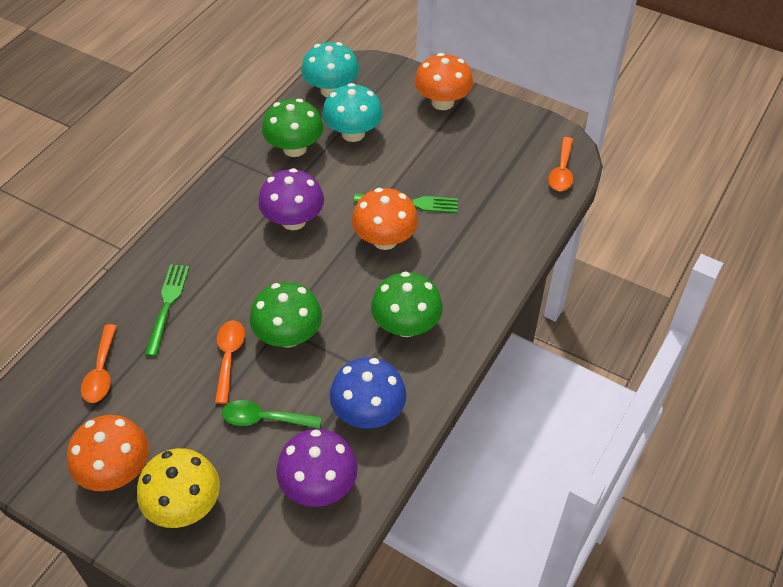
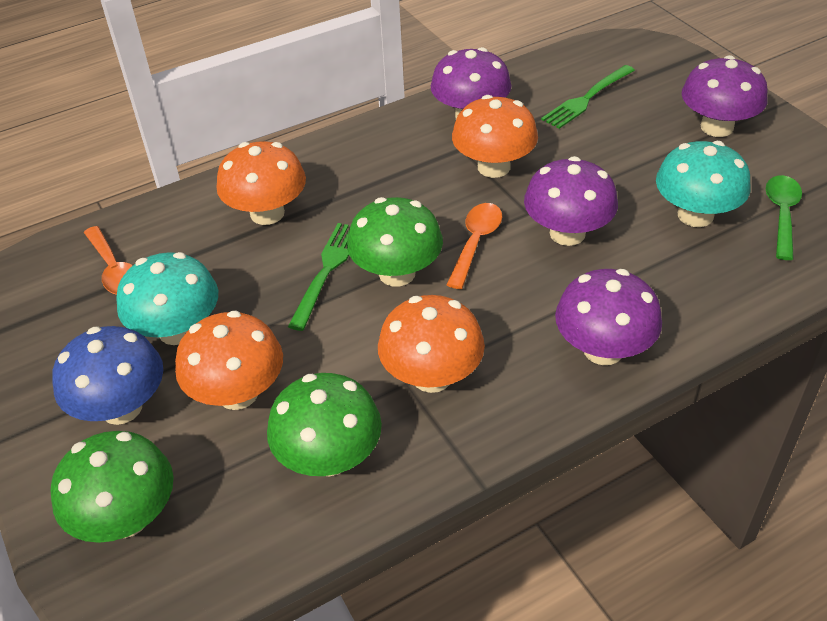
orange mushroom: 3 -> 4
orange spoon: 3 -> 2
purple mushroom: 2 -> 4
yellow mushroom: 1 -> 0

